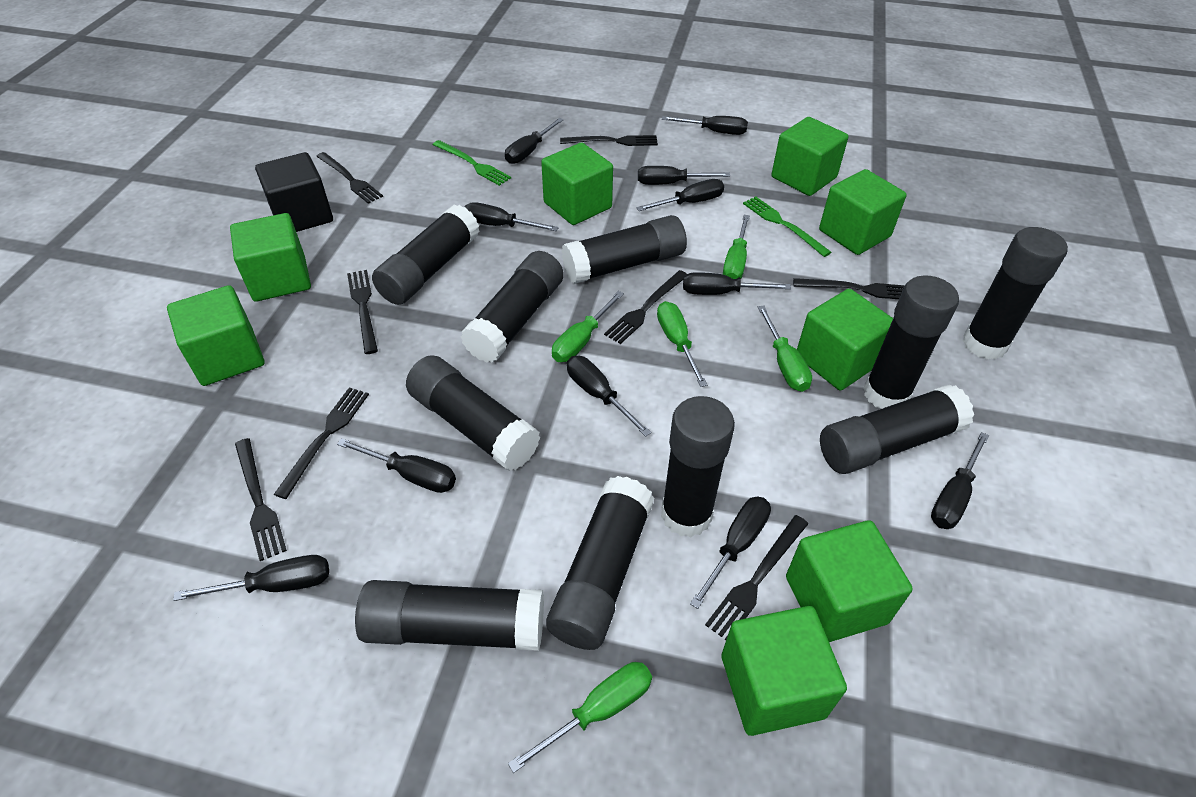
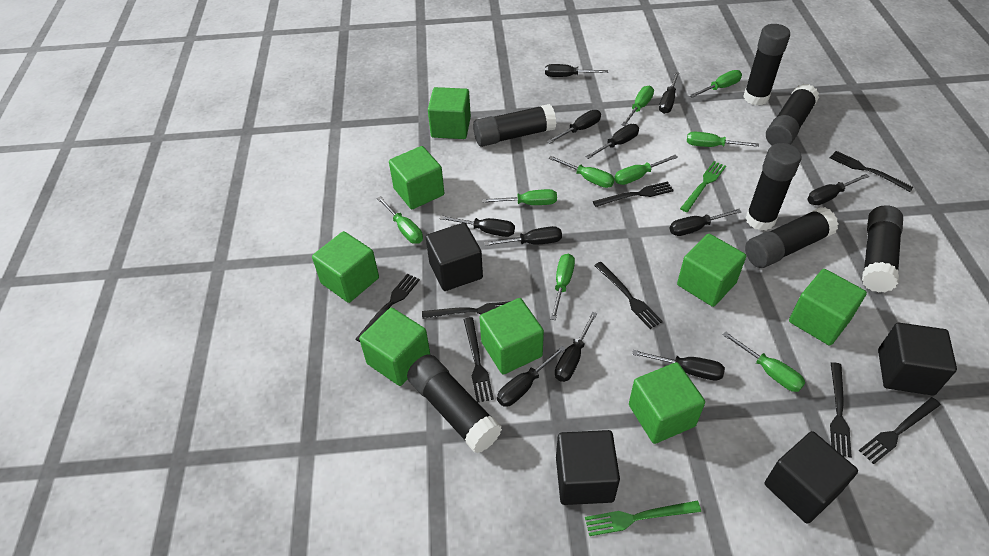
black cube: 1 -> 4
black glue stick: 10 -> 7
green screwdriver: 5 -> 9

